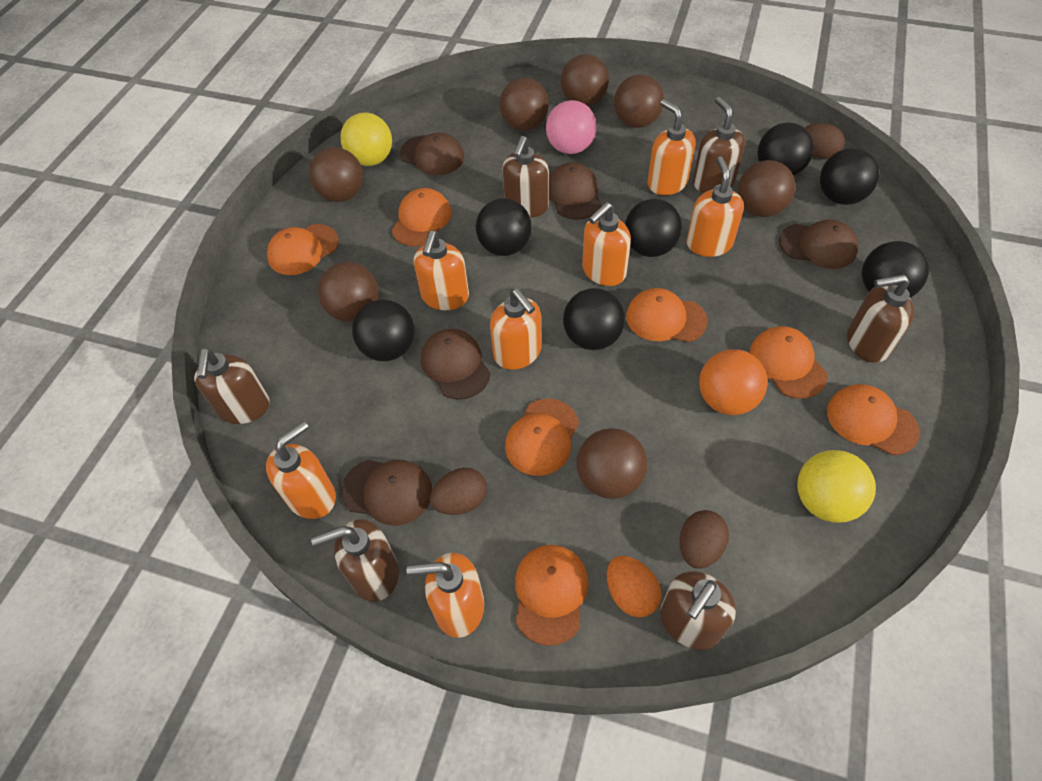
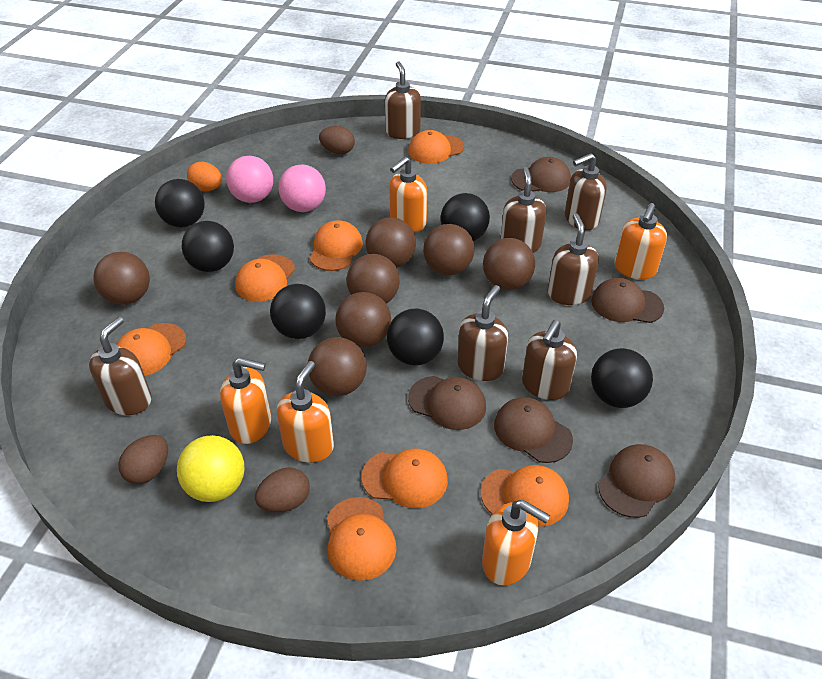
black ball: 7 -> 6
brown soap dispenser: 6 -> 7
orange ball: 1 -> 0
orange soap dispenser: 7 -> 5
pink ball: 1 -> 2
yellow ball: 2 -> 1

